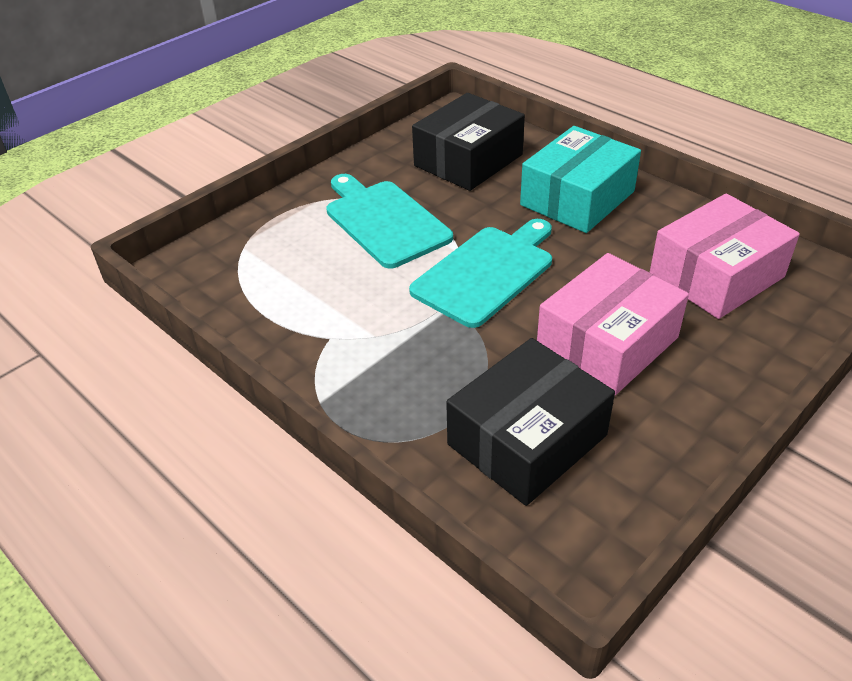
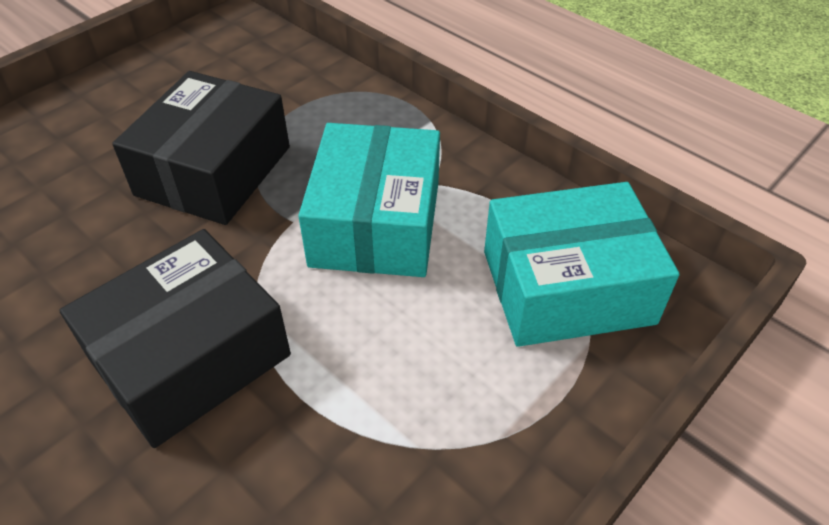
pink box: 2 -> 0
turquoise box: 1 -> 2
turquoise cutting board: 2 -> 0

